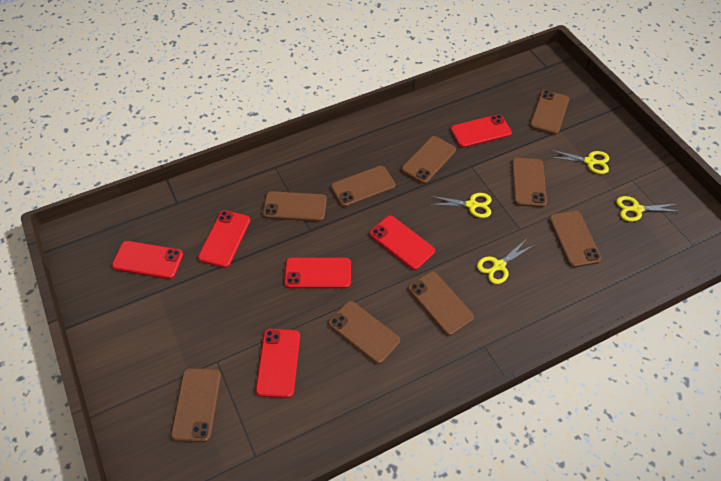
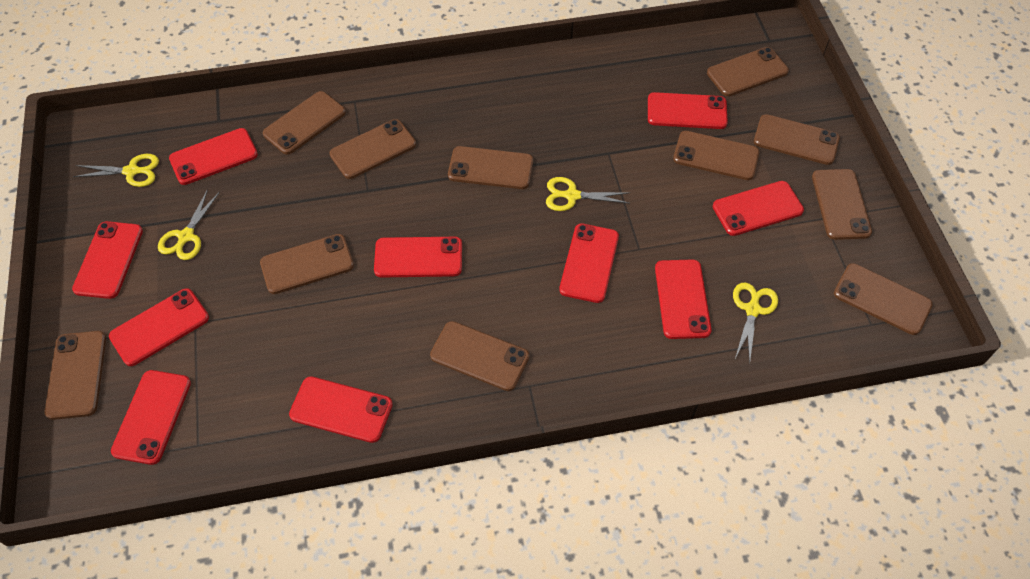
brown phone: 9 -> 11
red phone: 6 -> 10

